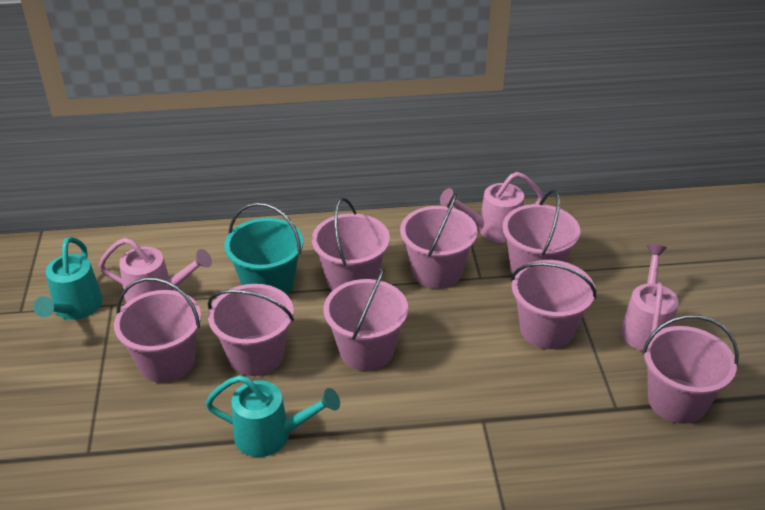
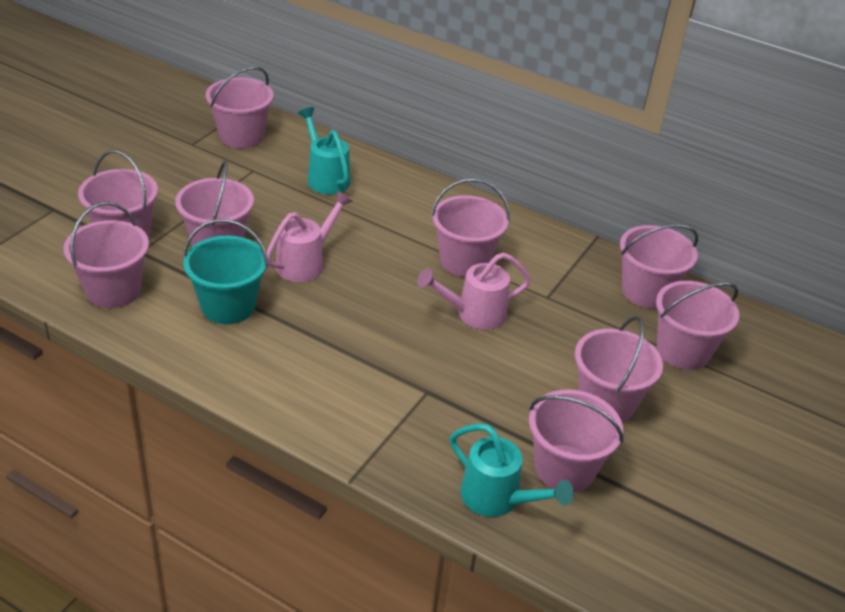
pink bucket: 8 -> 9
pink watering can: 3 -> 2

